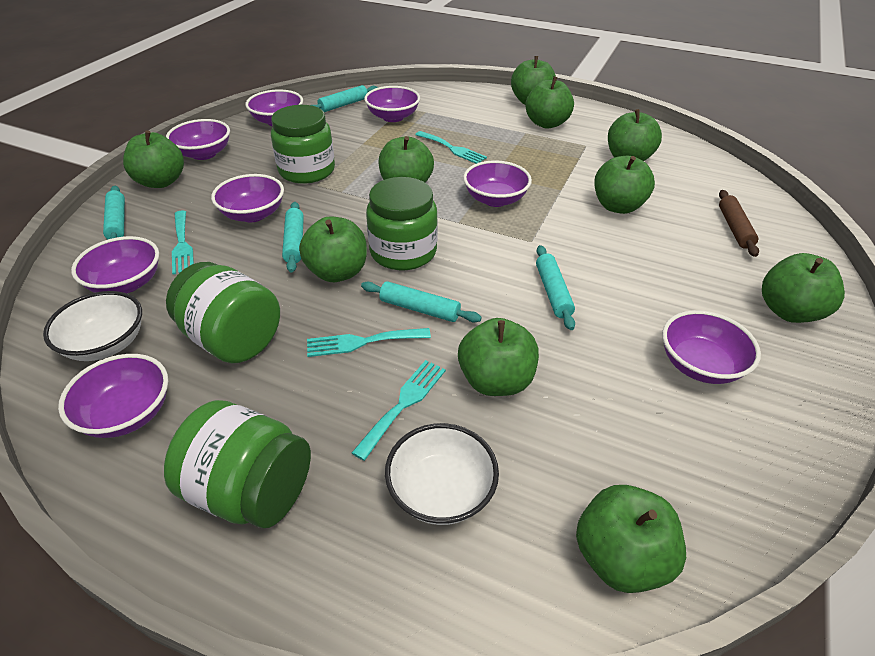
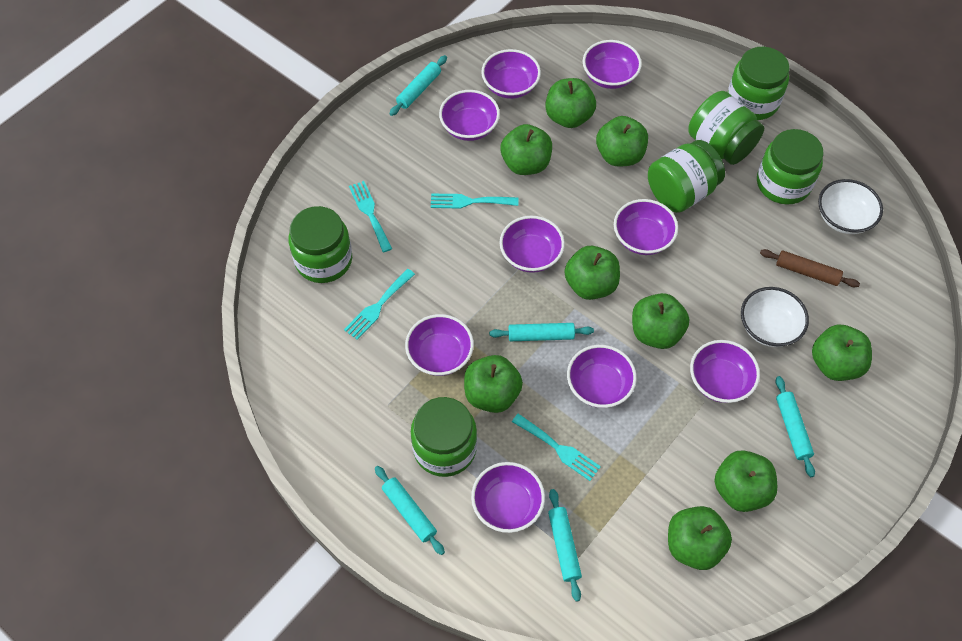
green apple: 10 -> 9
green jar: 4 -> 6
purple bowl: 8 -> 9

